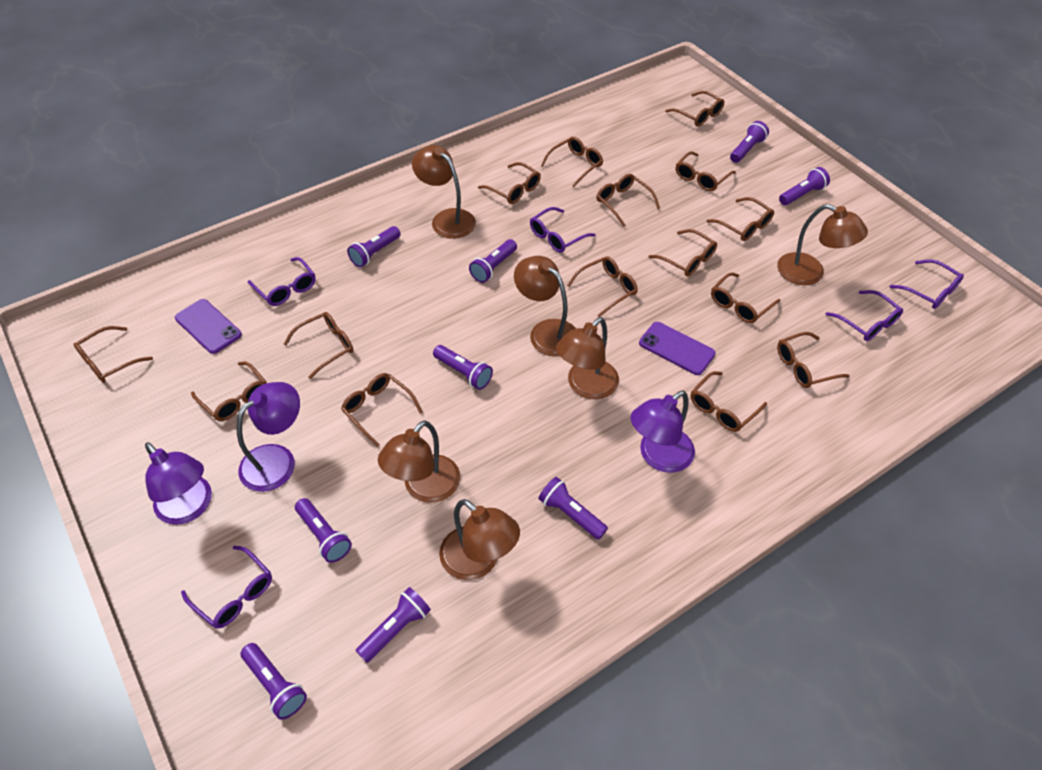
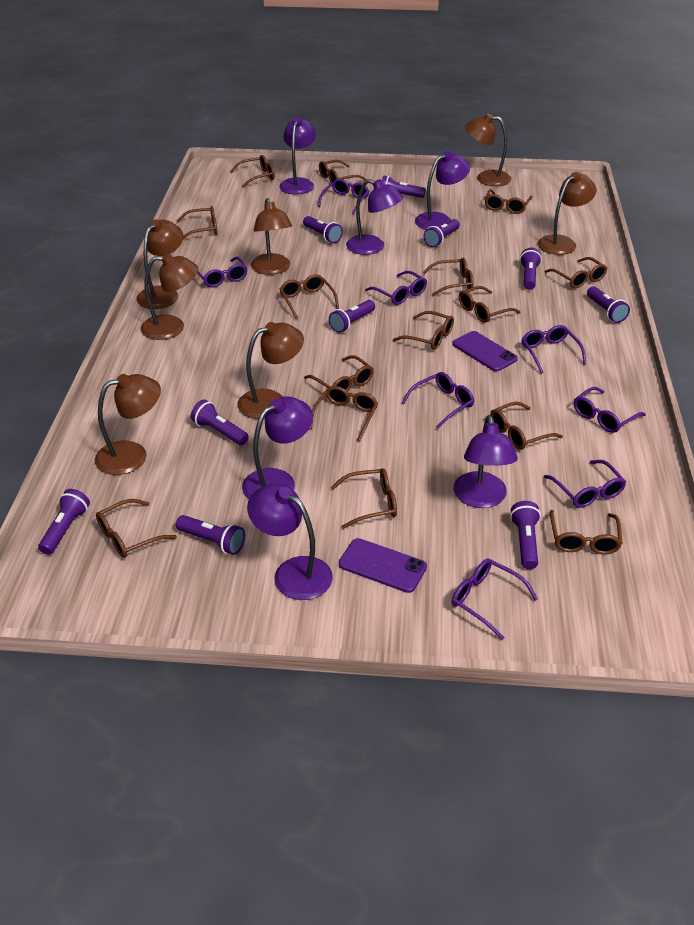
brown lamp: 6 -> 7
purple flashlight: 9 -> 10
purple glasses: 5 -> 8
purple lamp: 3 -> 6

